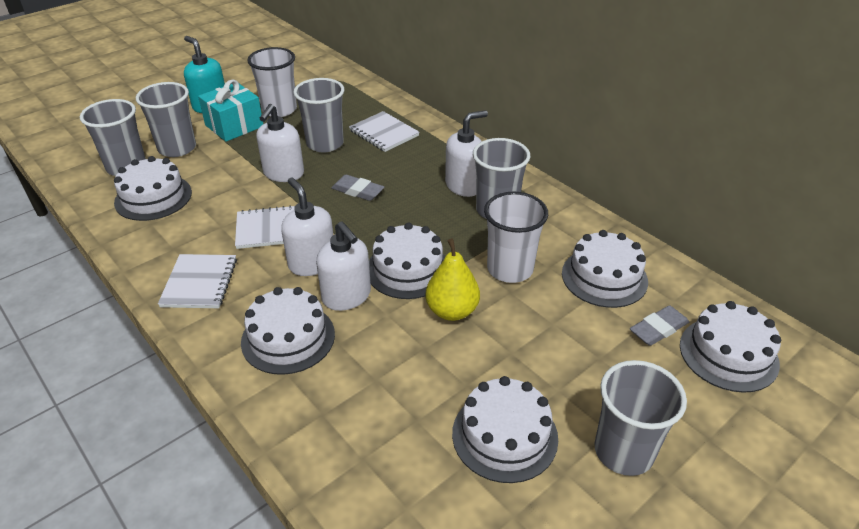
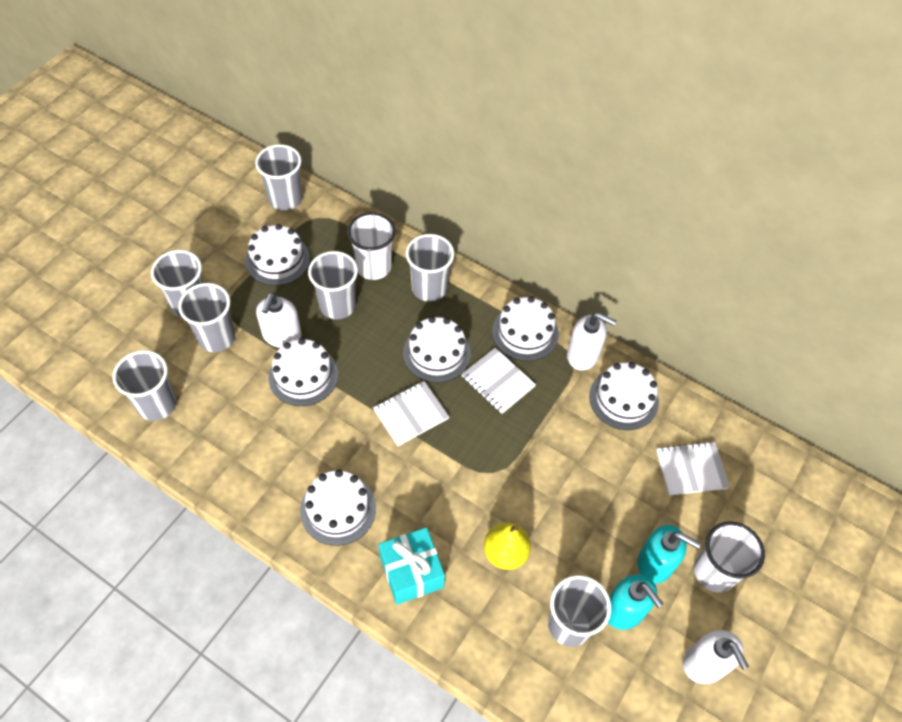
grey cup: 5 -> 7
grey eraser: 2 -> 0
turquoise soap dispenser: 1 -> 2
white soap dispenser: 4 -> 3

